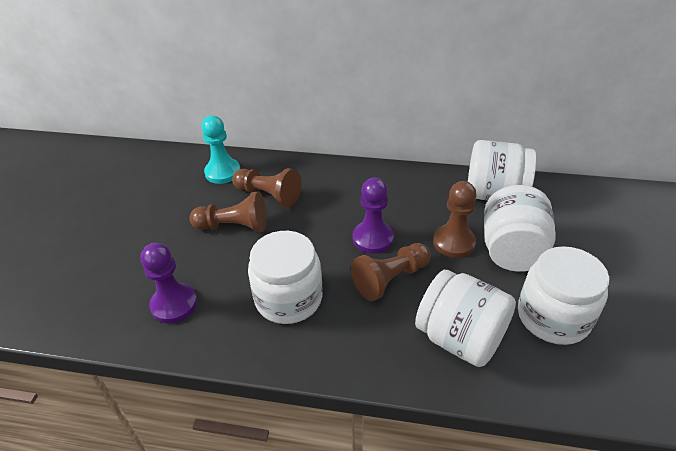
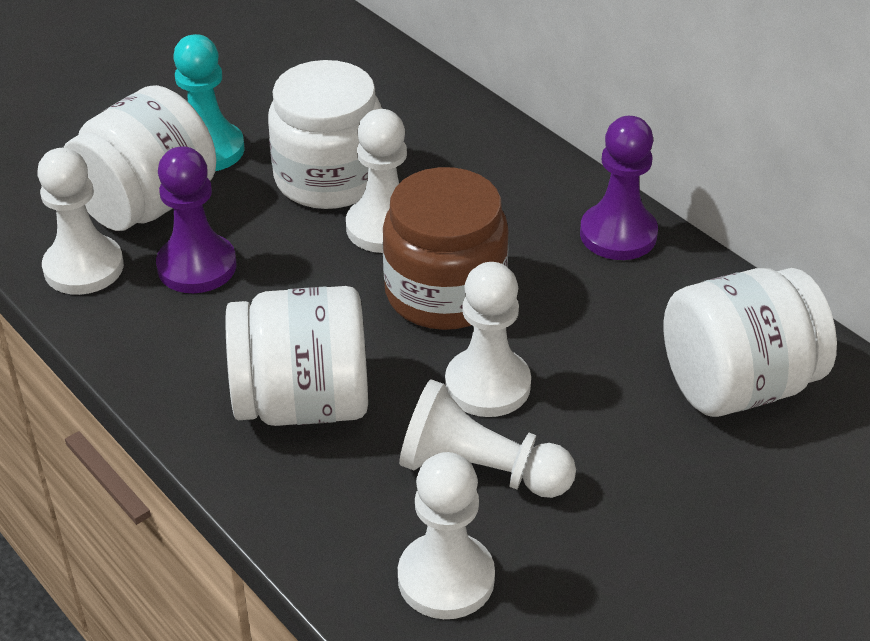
brown jar: 0 -> 1
brown pawn: 4 -> 0
white jar: 5 -> 4
white pawn: 0 -> 5

